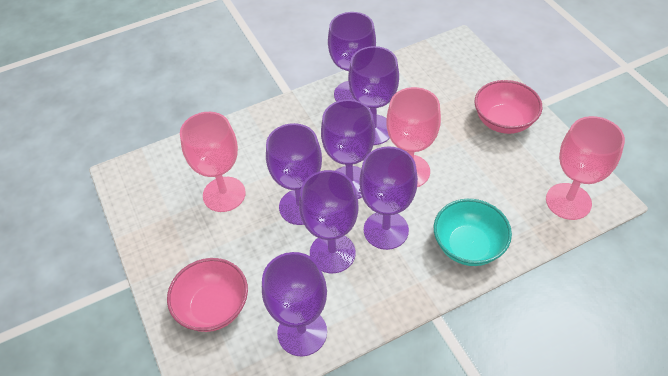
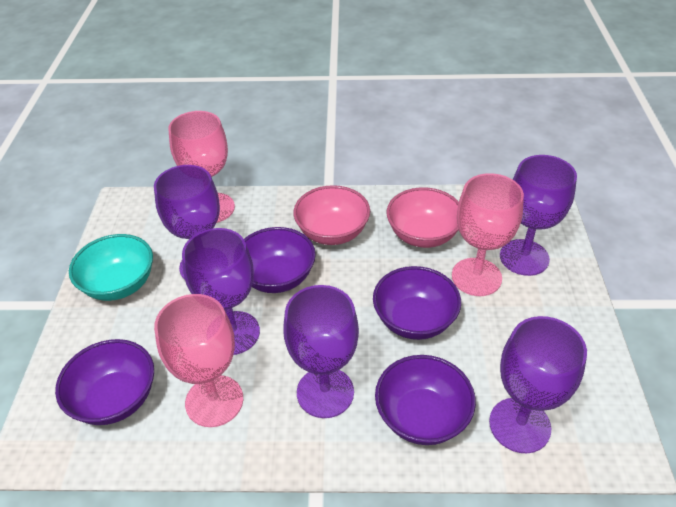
purple bowl: 0 -> 4
purple goblet: 7 -> 5

